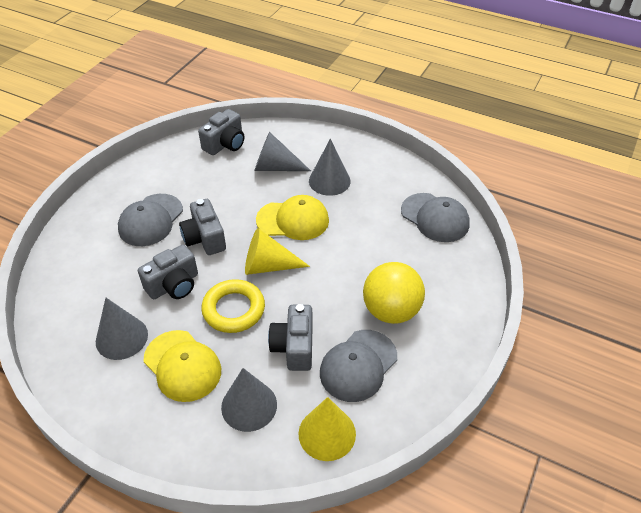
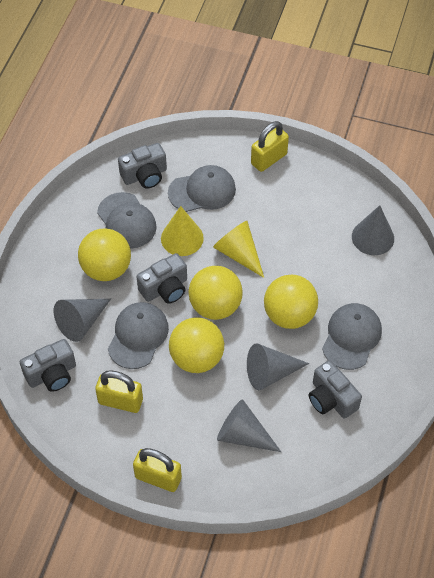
grey cap: 3 -> 4
yellow ball: 1 -> 4
yellow cap: 2 -> 0
yellow padlock: 0 -> 3
yellow ring: 1 -> 0

